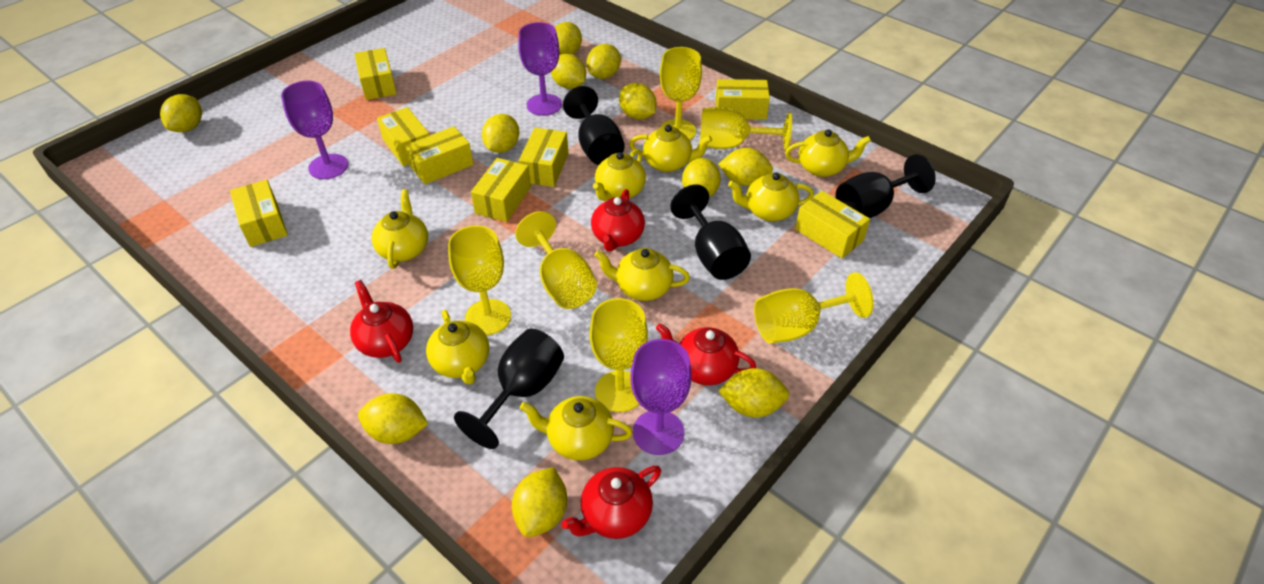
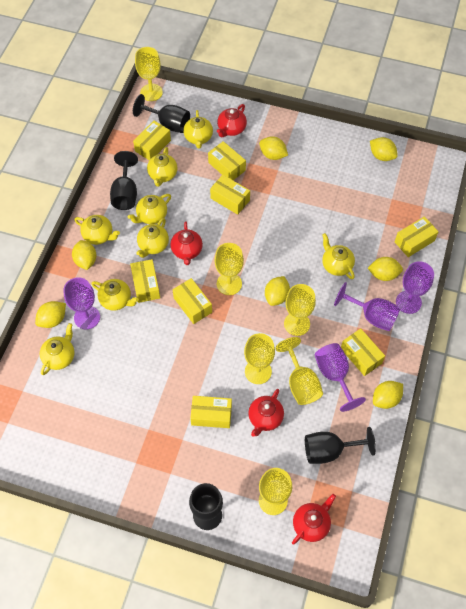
purple goblet: 3 -> 4
yellow lemon: 11 -> 7

